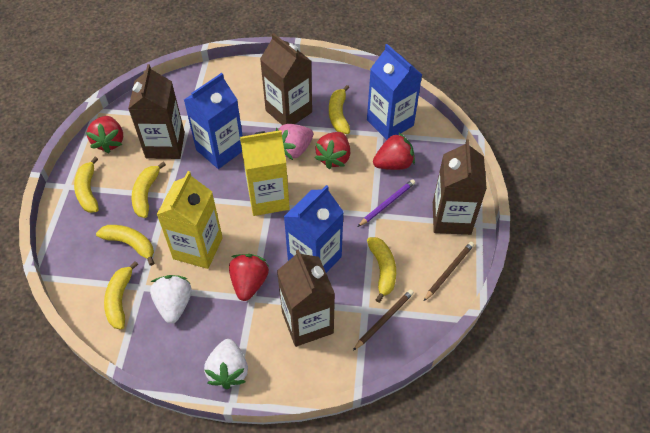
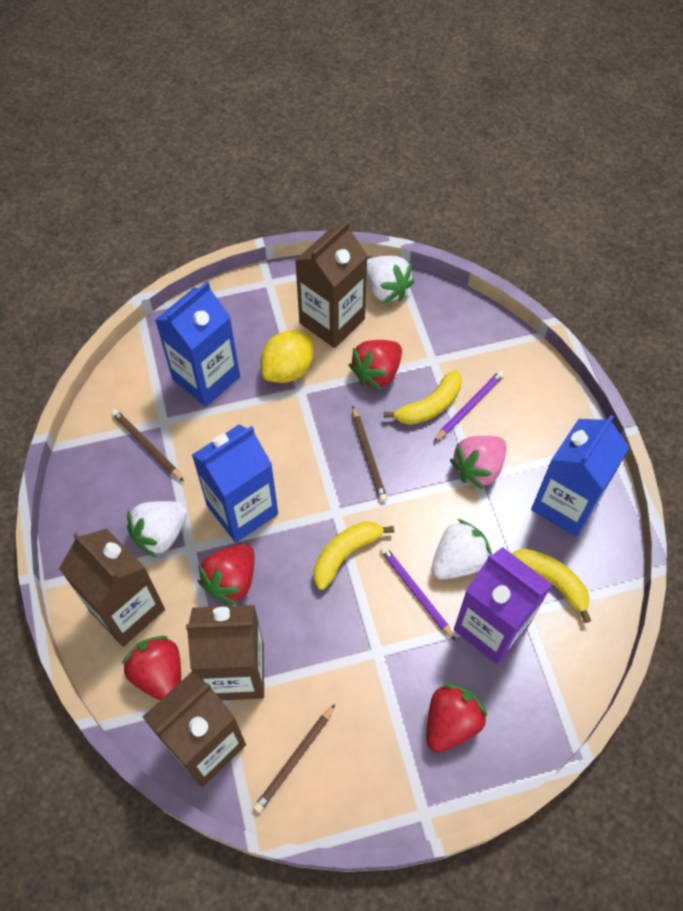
brown pencil: 2 -> 3
purple carton: 0 -> 1
purple pencil: 1 -> 2
white strawberry: 2 -> 3
yellow banana: 6 -> 3
yellow carton: 2 -> 0
yellow lemon: 0 -> 1

